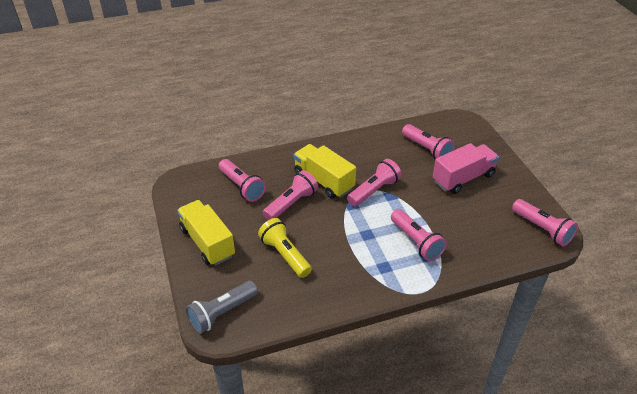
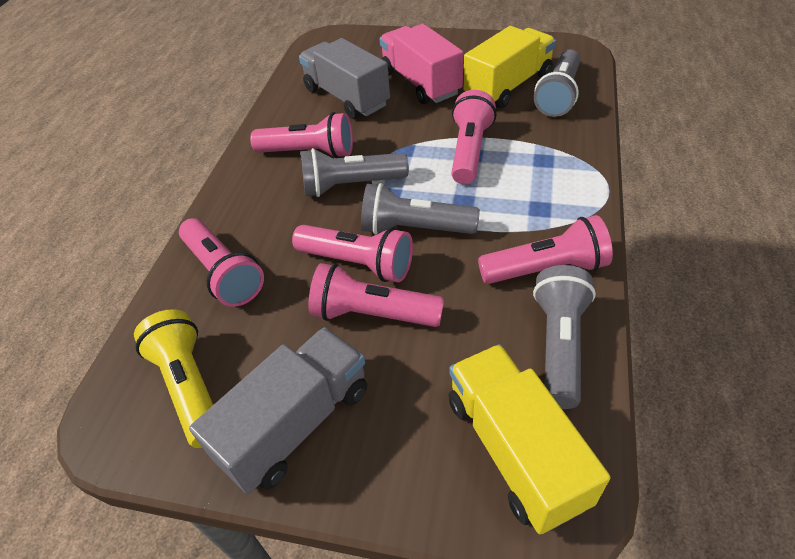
grey flashlight: 1 -> 4
grey truck: 0 -> 2

